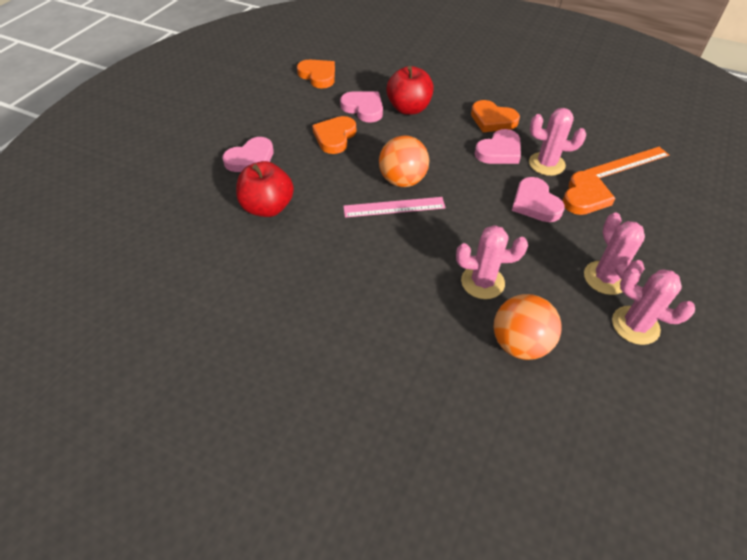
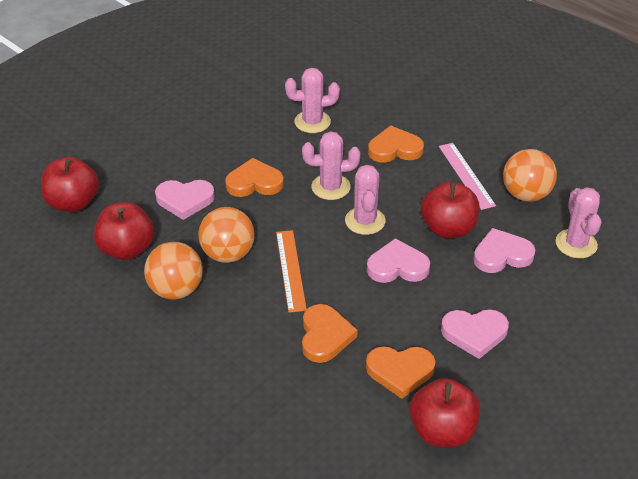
orange ball: 2 -> 3
red apple: 2 -> 4

